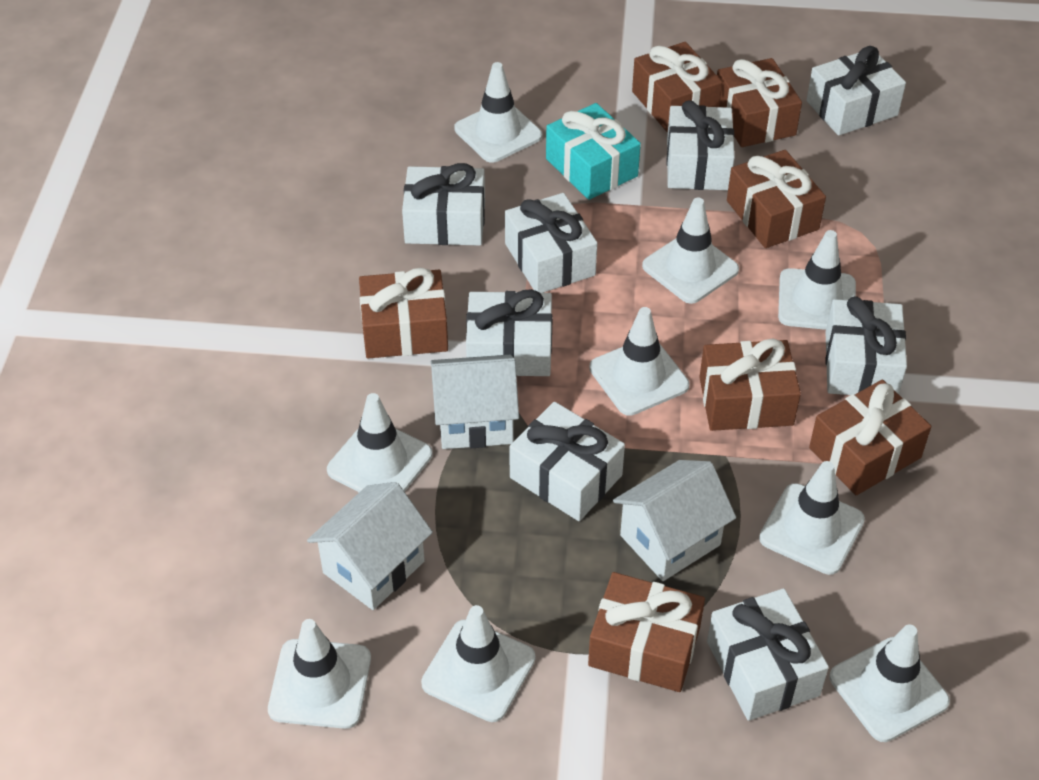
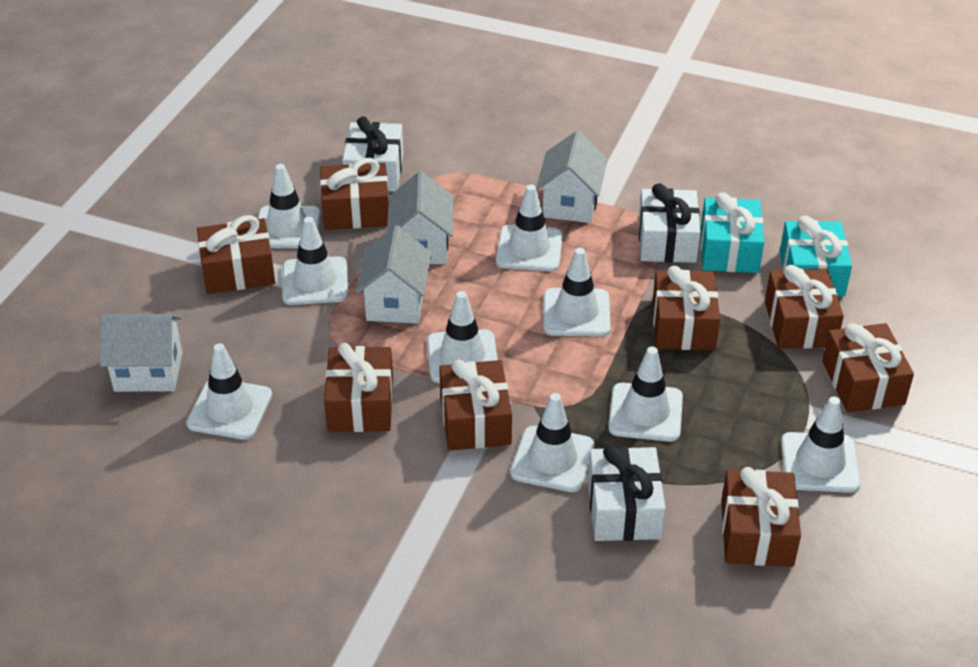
brown gift: 7 -> 8
turquoise gift: 1 -> 2
white gift: 8 -> 3
white house: 3 -> 4

